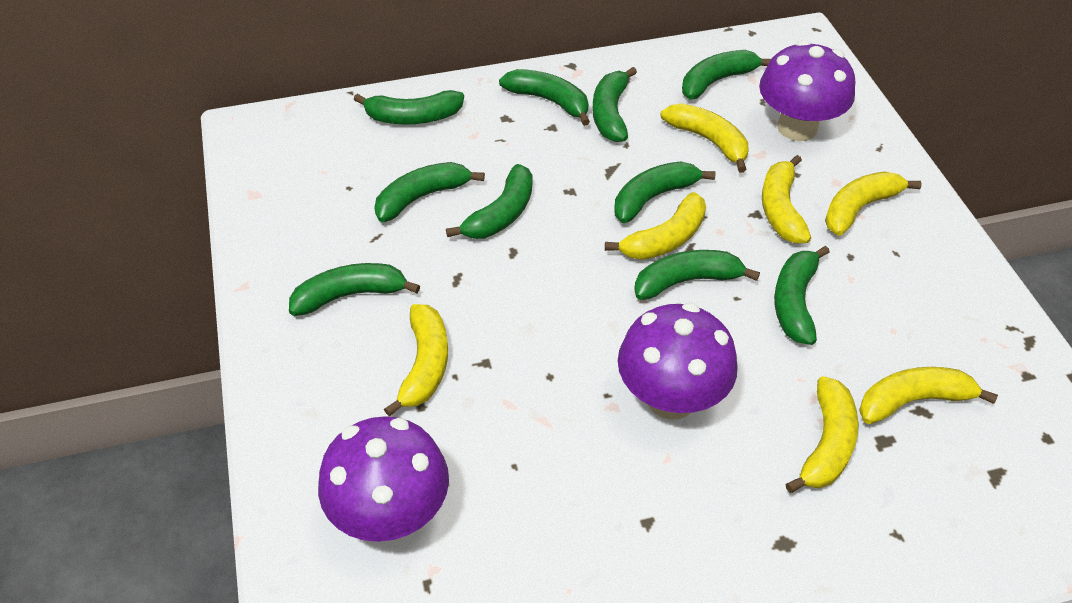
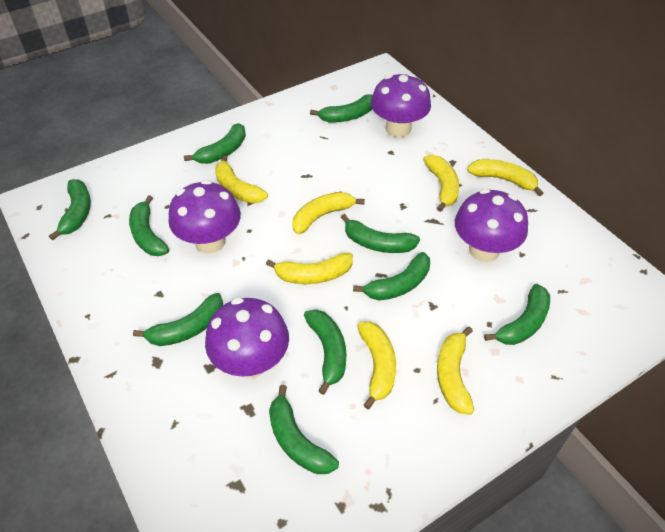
purple mushroom: 3 -> 4

